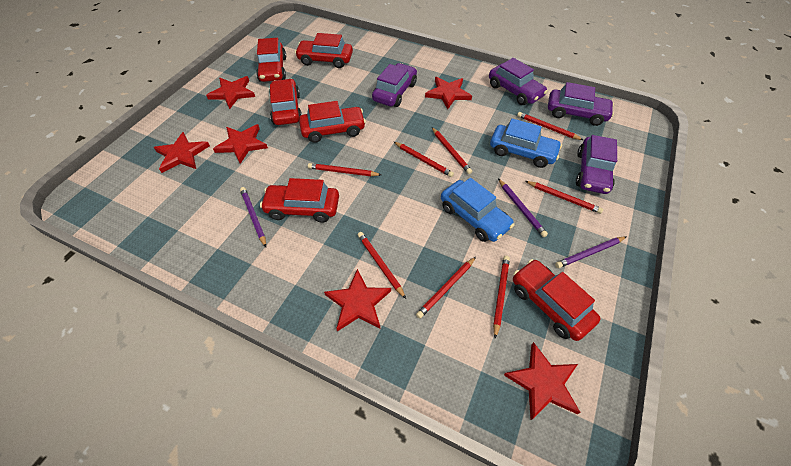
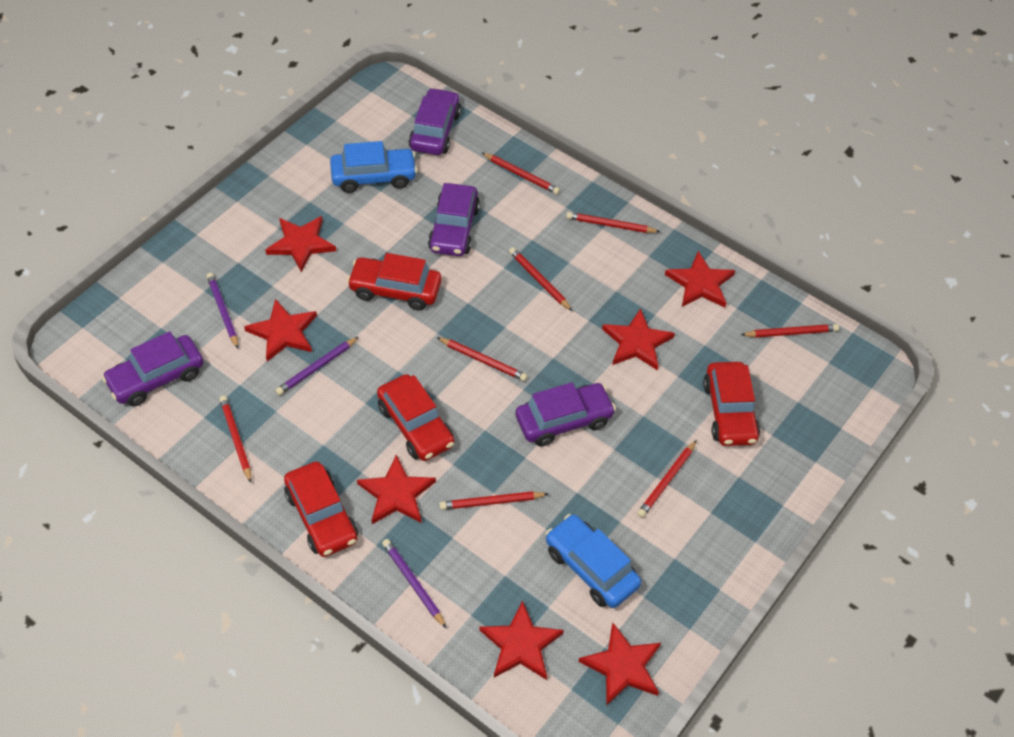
red car: 6 -> 4
red star: 6 -> 7

